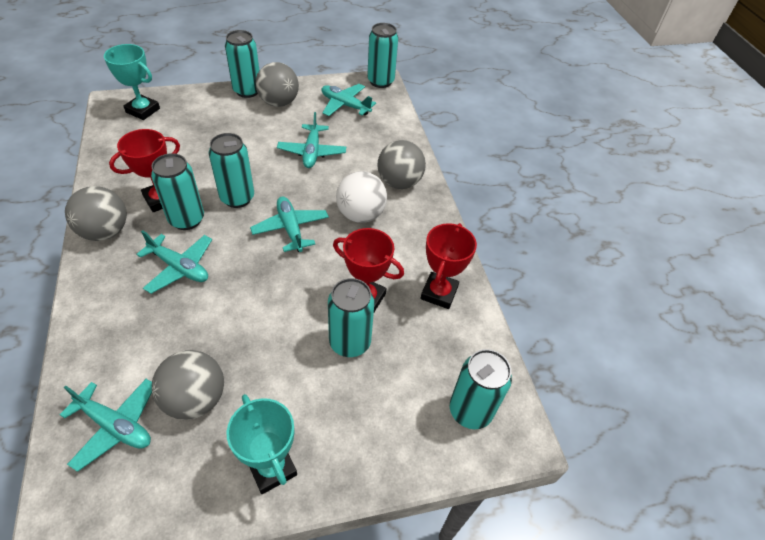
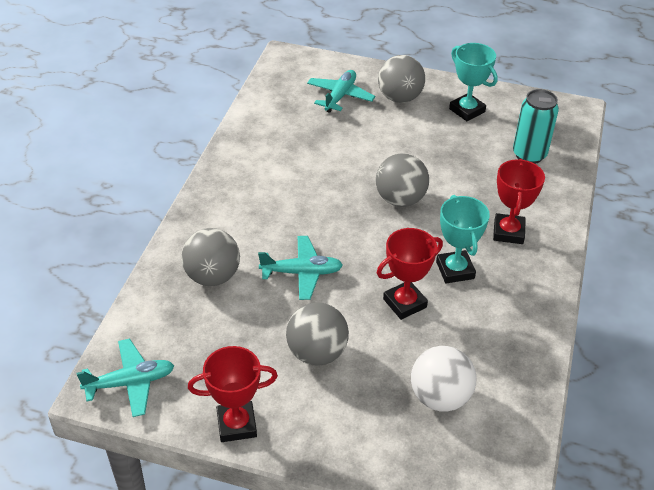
turquoise can: 6 -> 1
turquoise plane: 5 -> 3

